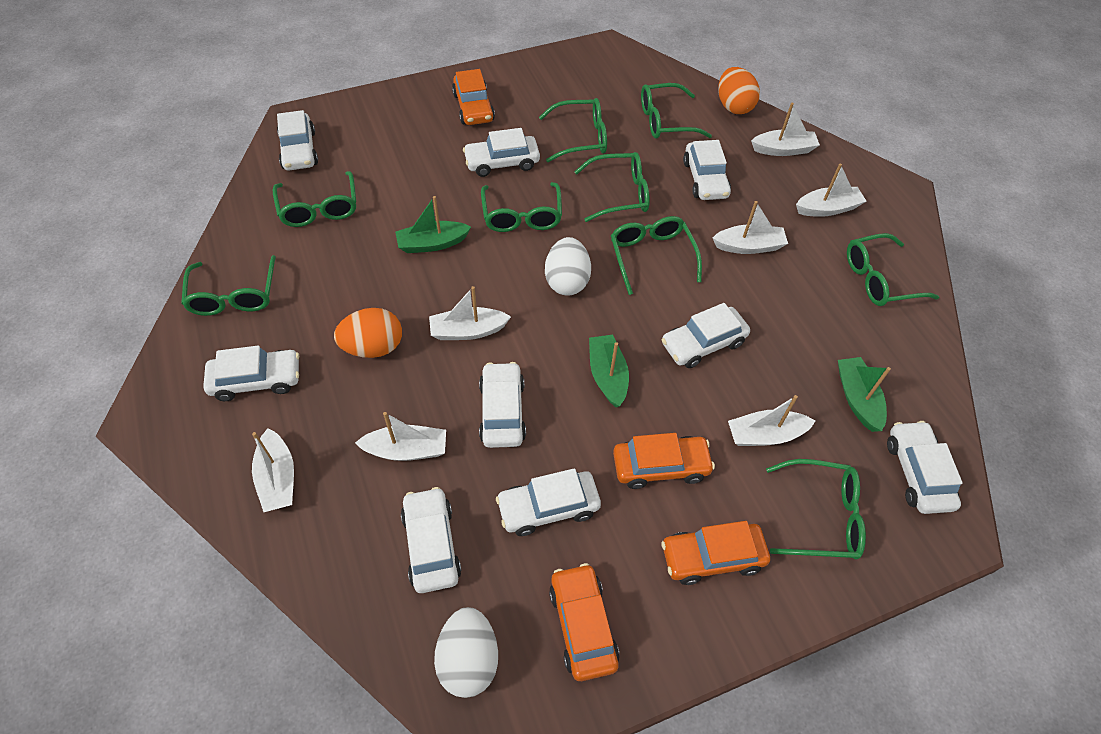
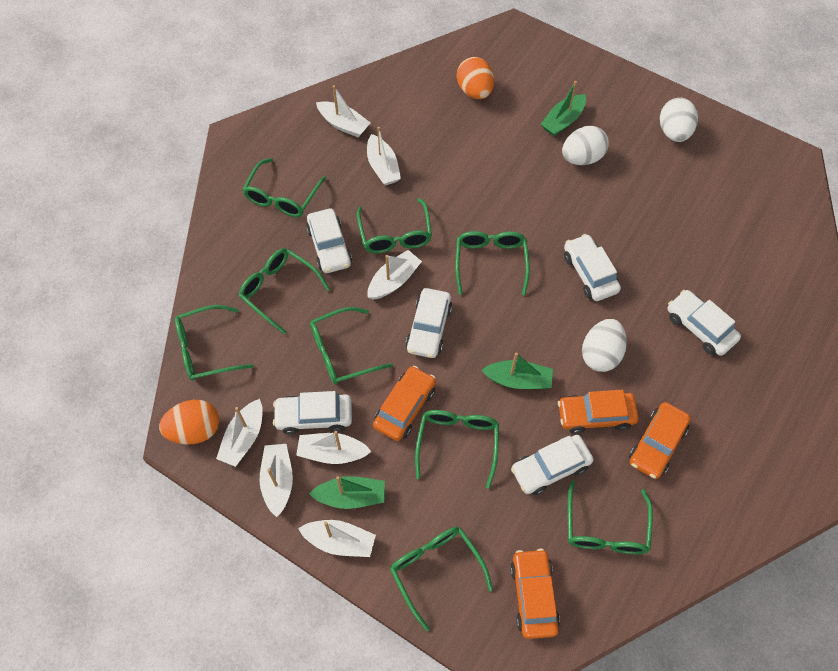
white car: 9 -> 6
white egg: 2 -> 3

